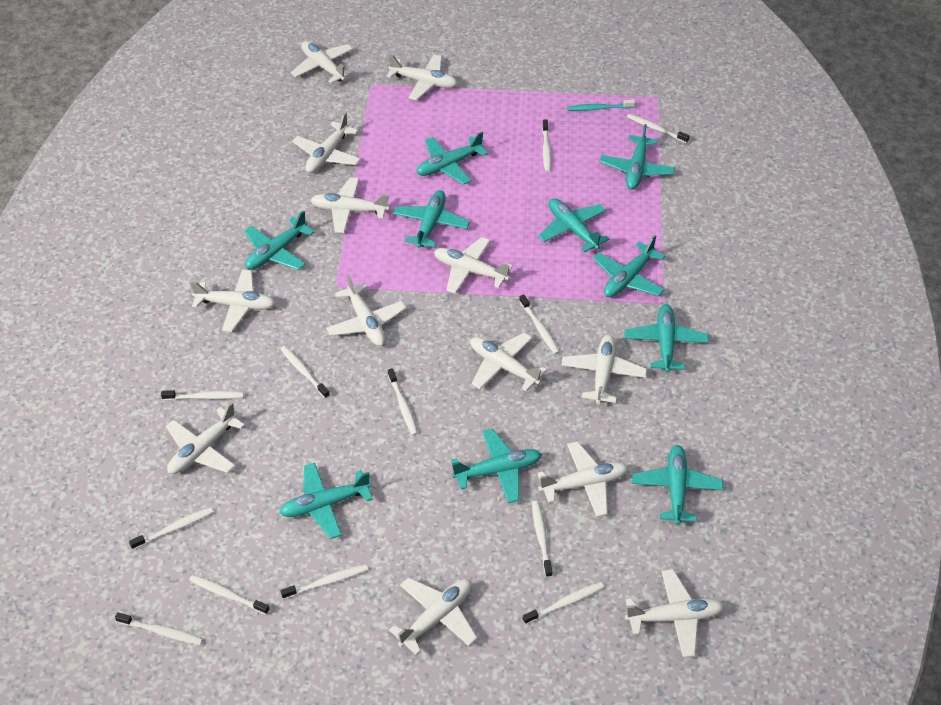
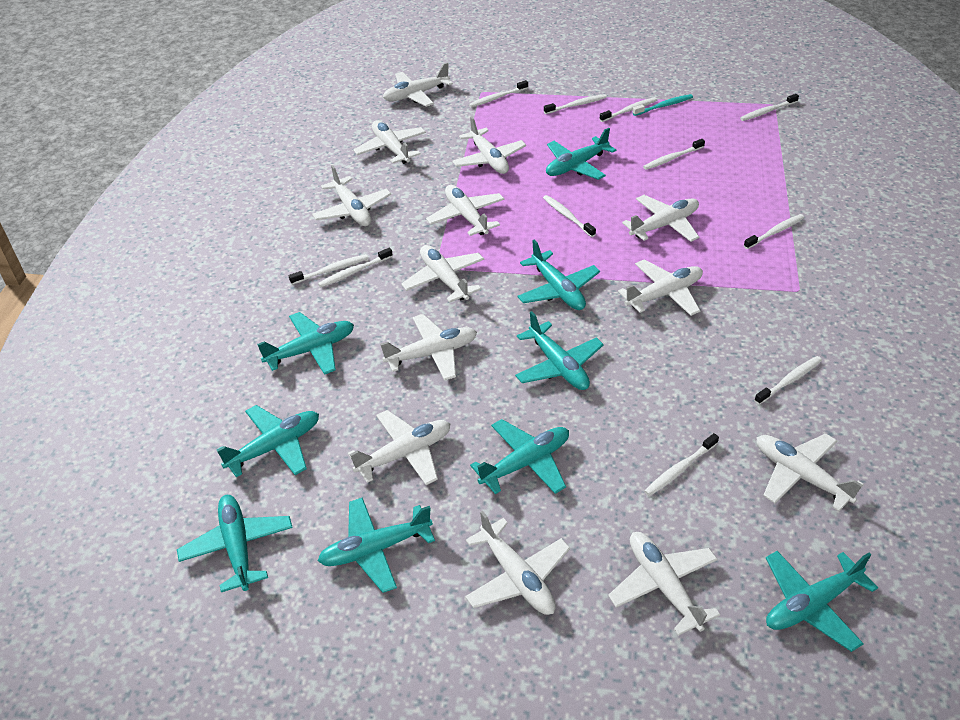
turquoise plane: 10 -> 9
white toothbrush: 12 -> 11

